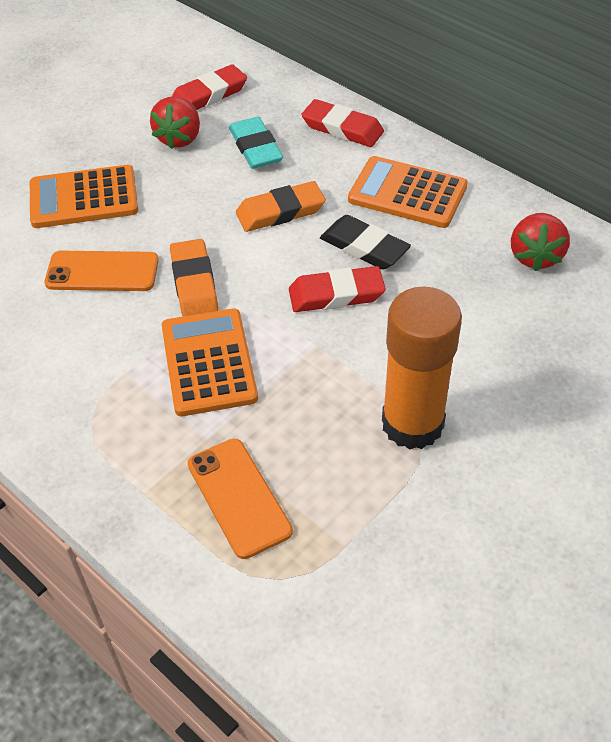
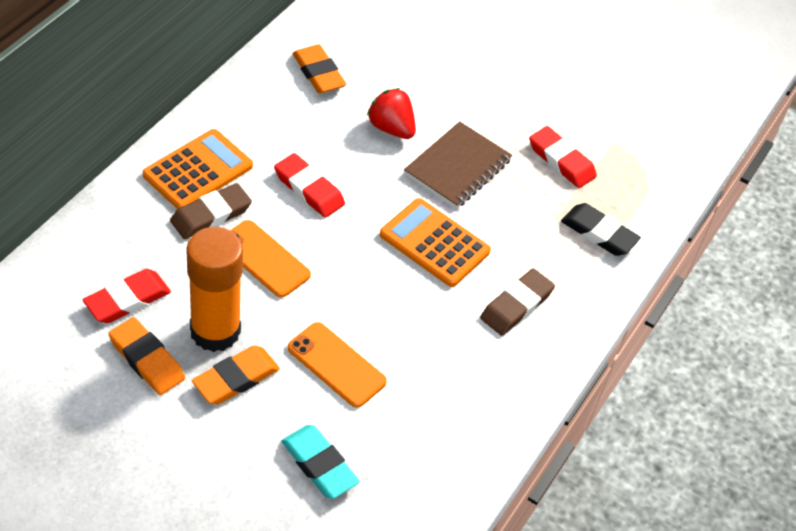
brown eraser: 0 -> 2
brown notebook: 0 -> 1
orange calculator: 3 -> 2
orange eraser: 2 -> 3
red strawberry: 2 -> 1

